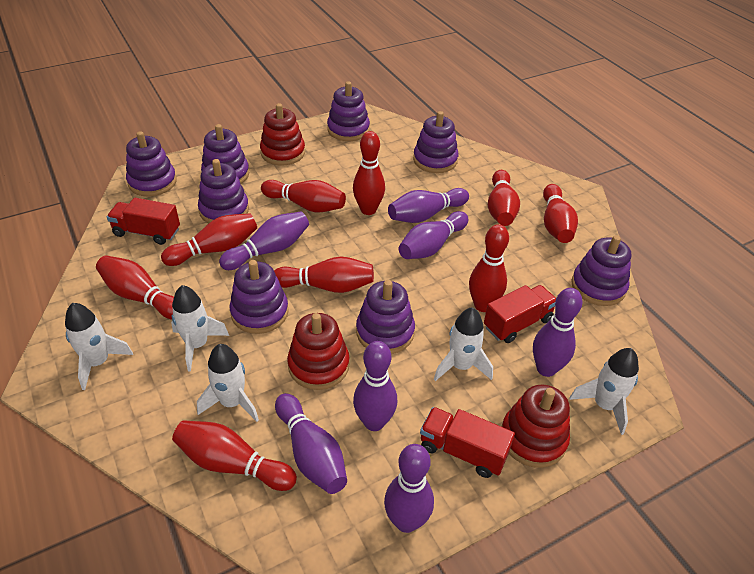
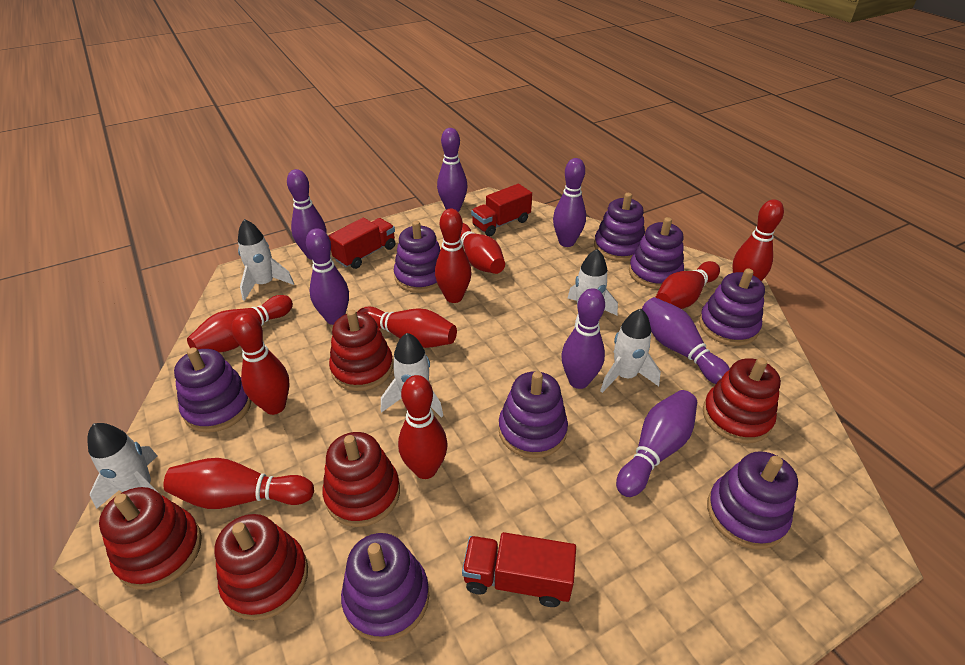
red stacking toy: 3 -> 5

